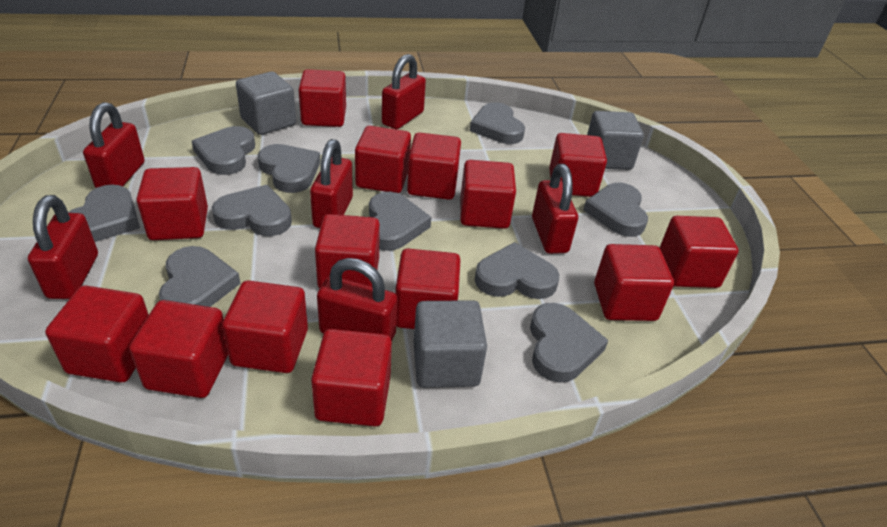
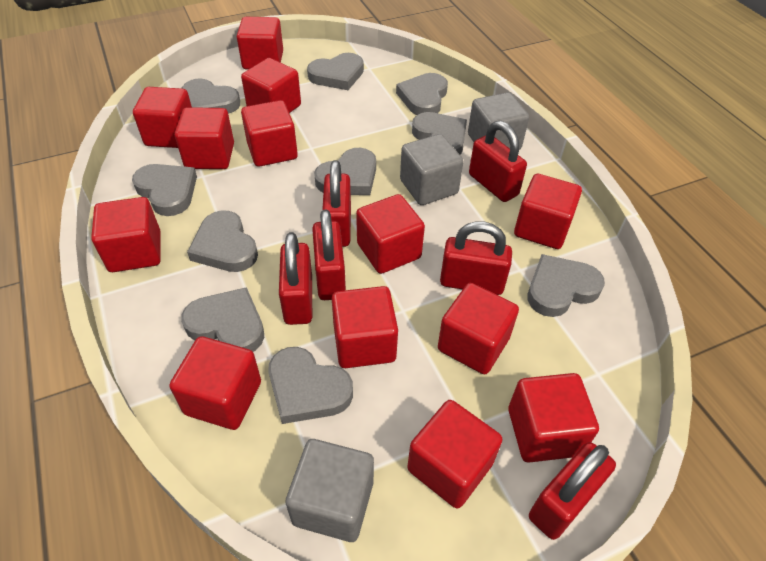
red cube: 14 -> 13

